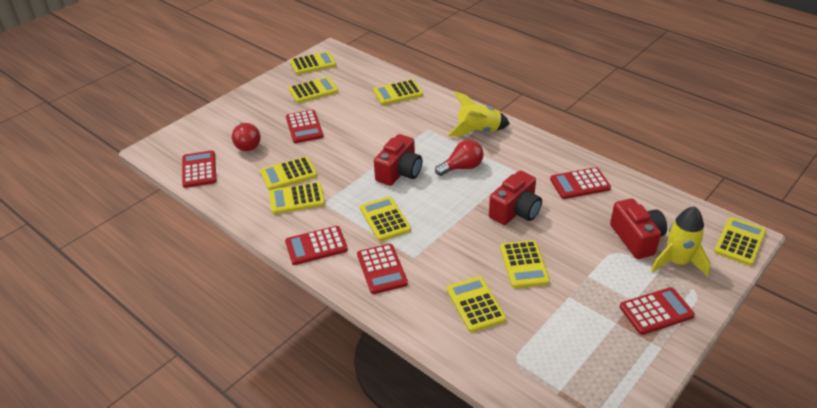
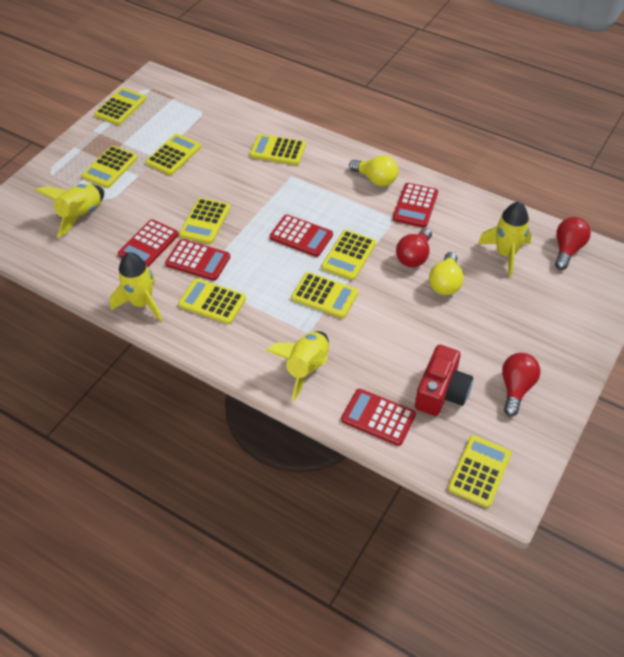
red calculator: 6 -> 5
red camera: 3 -> 1
red light bulb: 2 -> 3
yellow light bulb: 0 -> 2
yellow rocket: 2 -> 4

